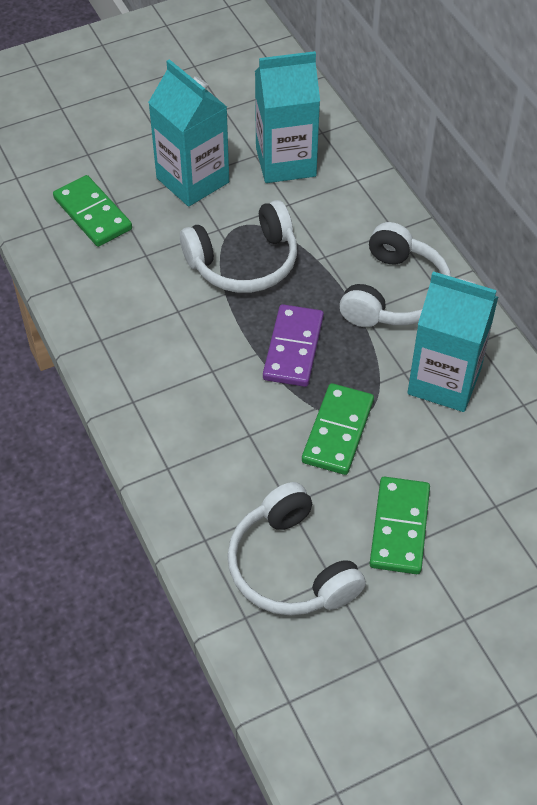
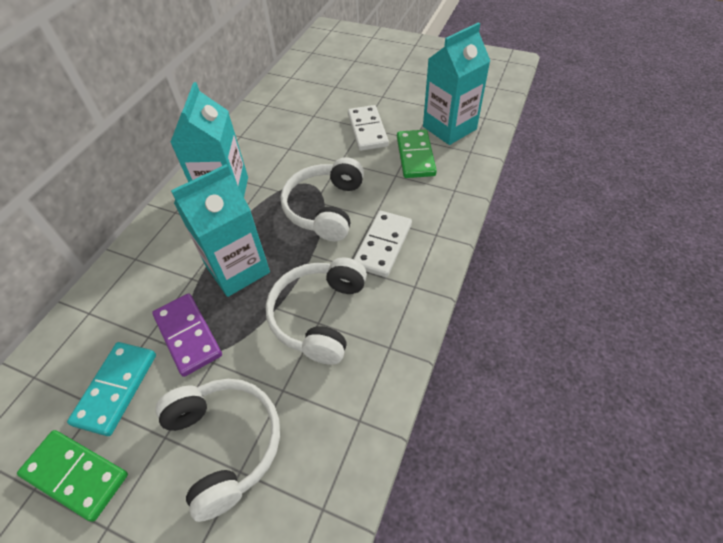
green domino: 3 -> 2
turquoise domino: 0 -> 1
white domino: 0 -> 2

